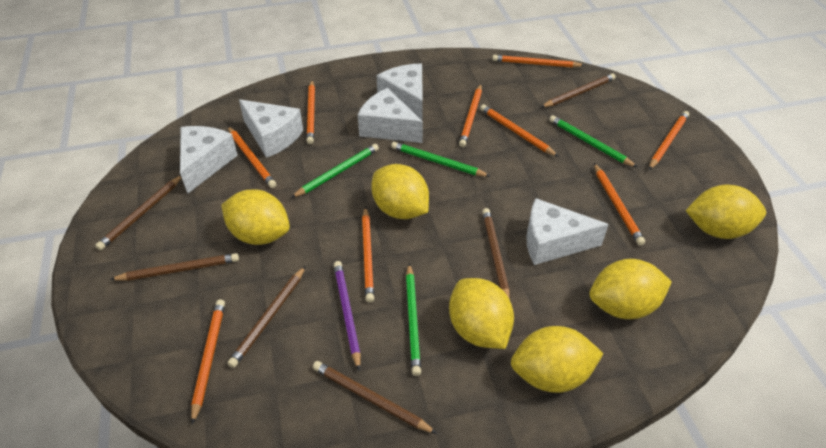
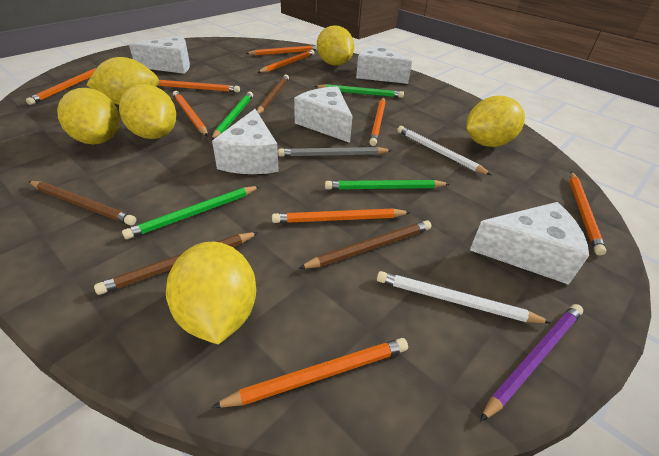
brown pencil: 6 -> 4
grey pencil: 0 -> 1
white pencil: 0 -> 2

